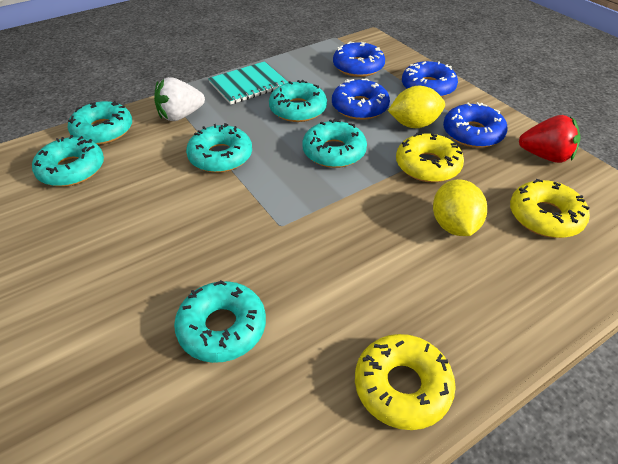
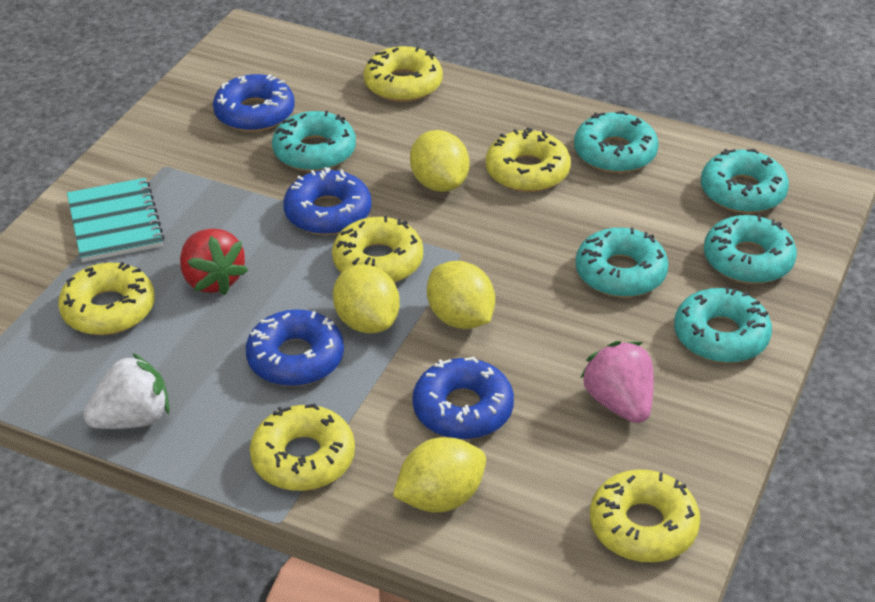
pink strawberry: 0 -> 1
yellow donut: 3 -> 6
yellow lemon: 2 -> 4

